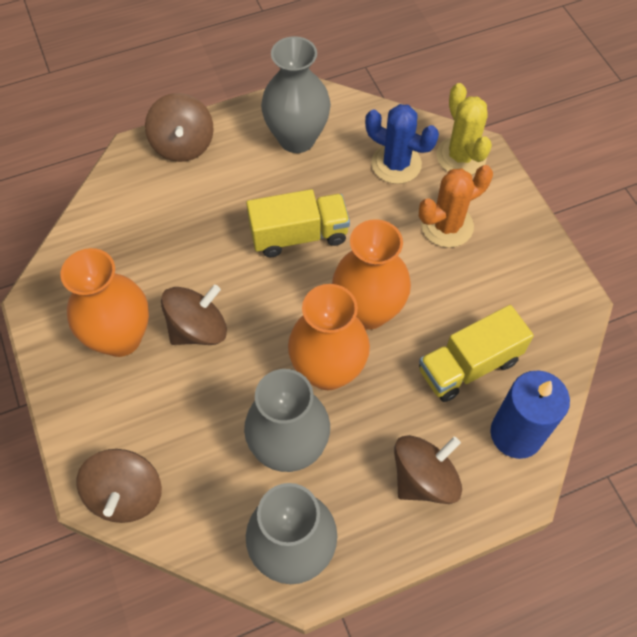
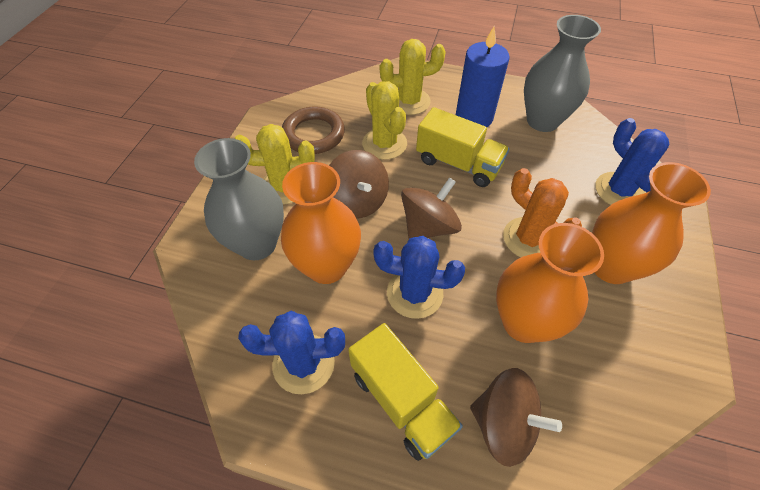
blue cactus: 1 -> 3
brown ring: 0 -> 1
brown spinning top: 4 -> 3
grey vase: 3 -> 2
yellow cactus: 1 -> 3

